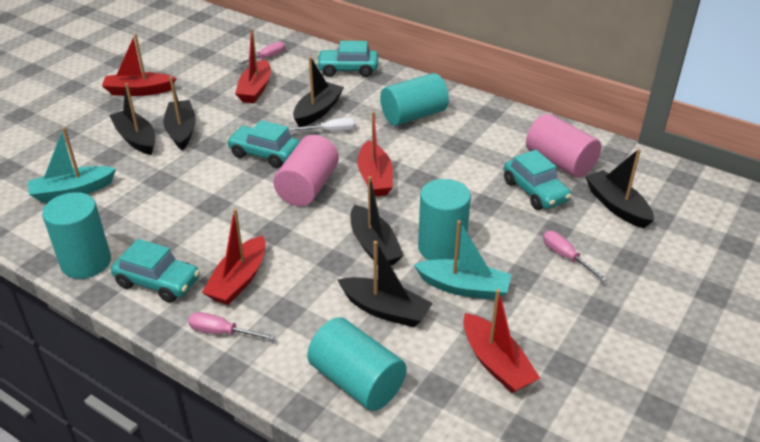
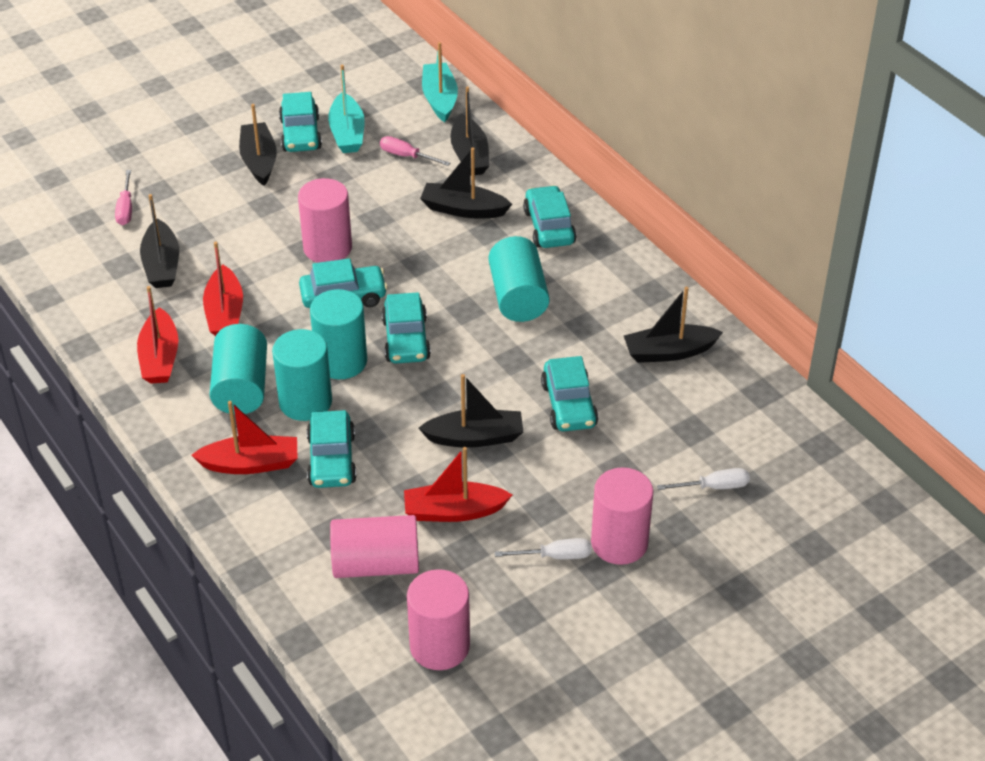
pink cylinder: 2 -> 4
pink screwdriver: 3 -> 2
red boat: 5 -> 4
turquoise car: 4 -> 6
white screwdriver: 1 -> 2

